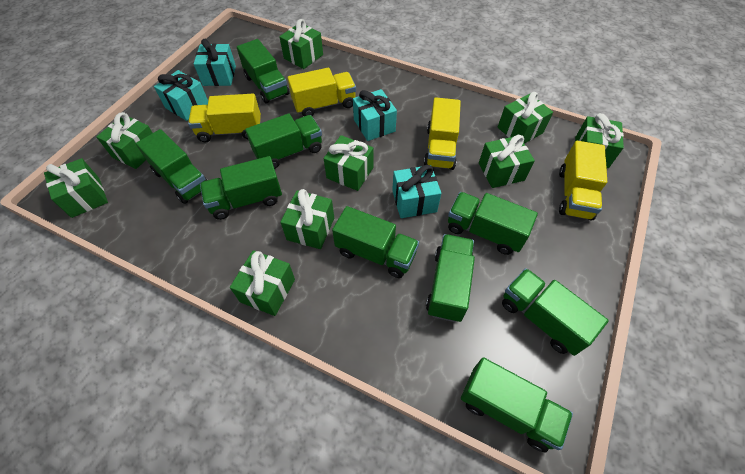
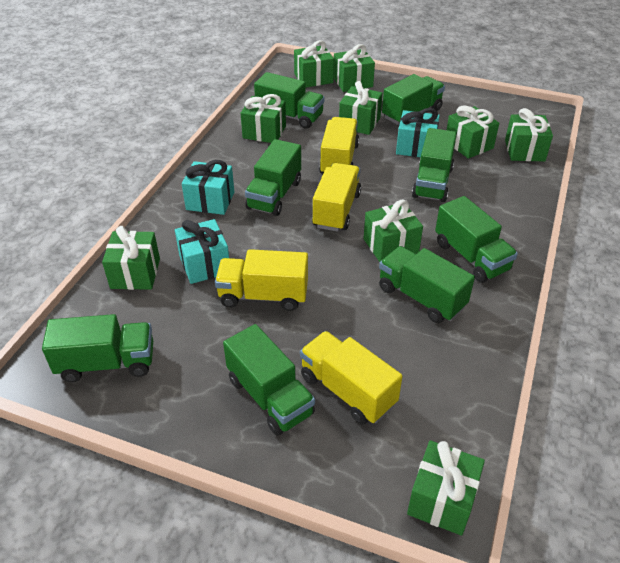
green truck: 9 -> 8
turquoise gift: 4 -> 3

